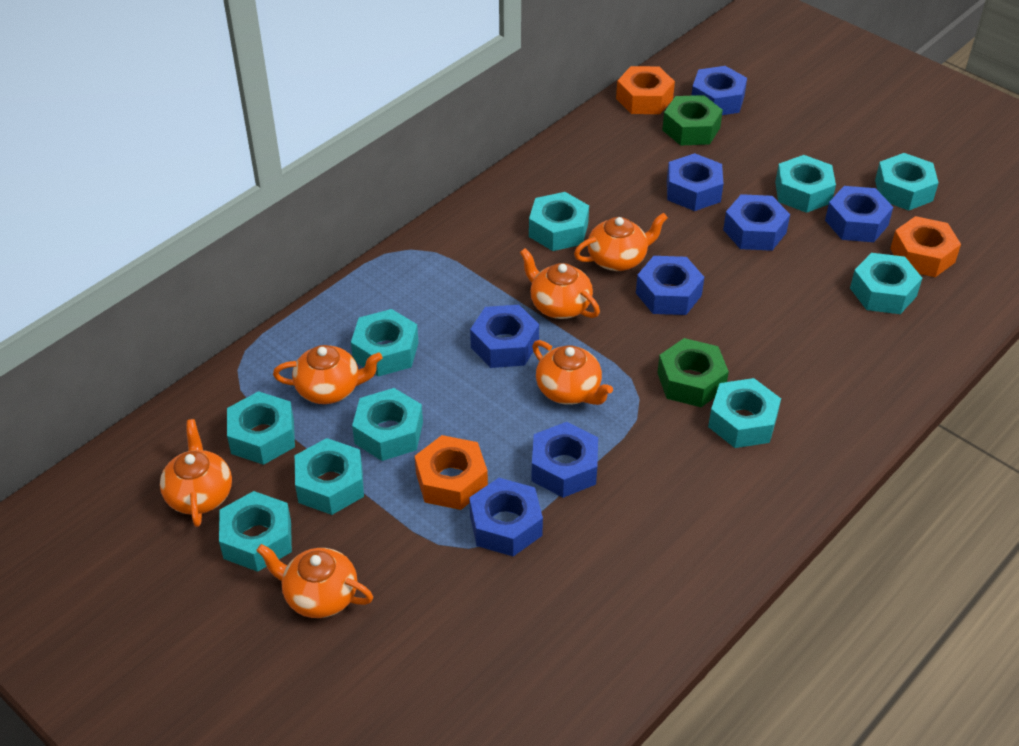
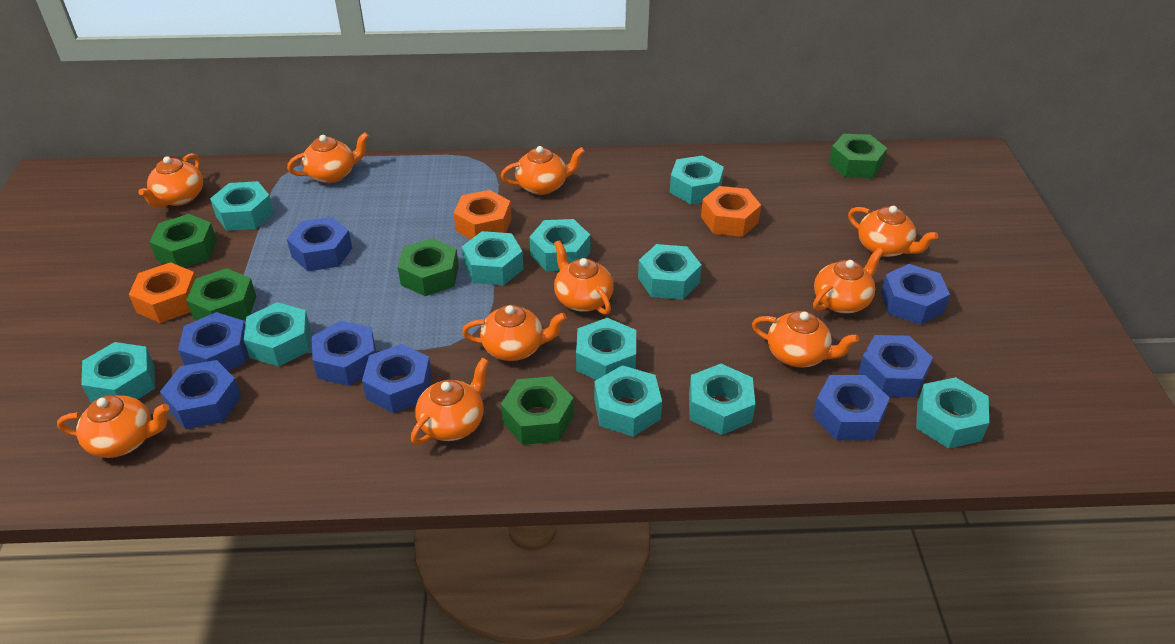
green nut: 2 -> 5
orange teapot: 6 -> 10
turquoise nut: 10 -> 11

